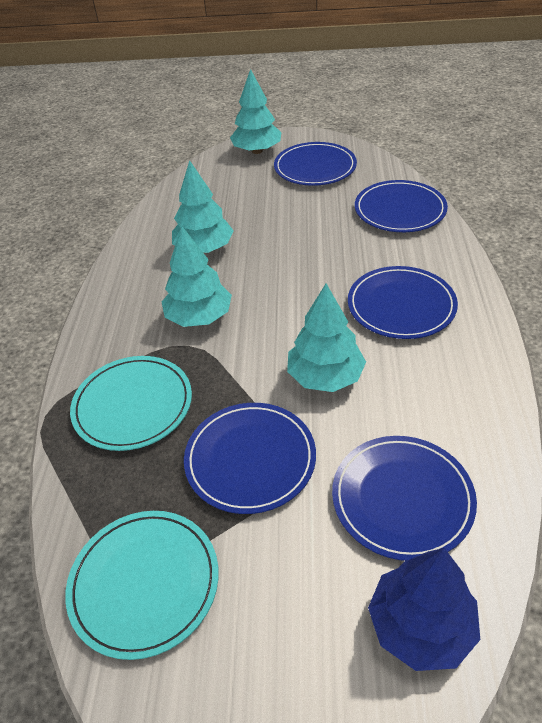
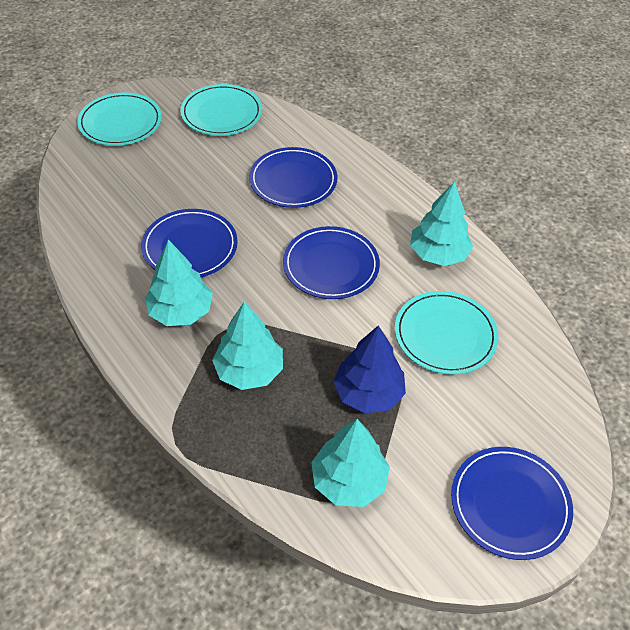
blue plate: 5 -> 4
turquoise plate: 2 -> 3

